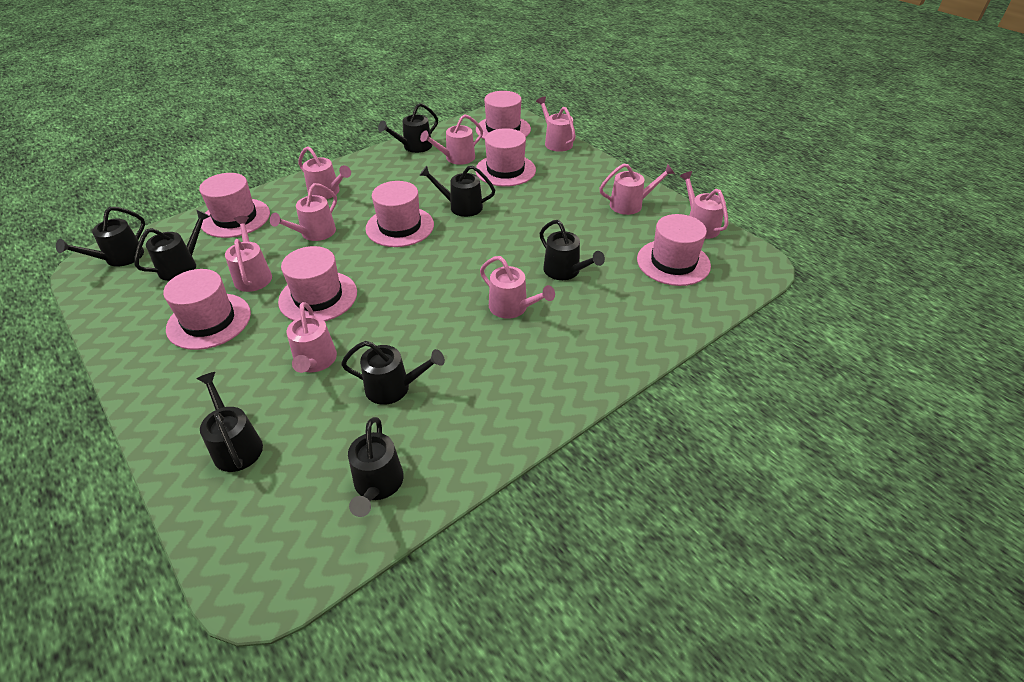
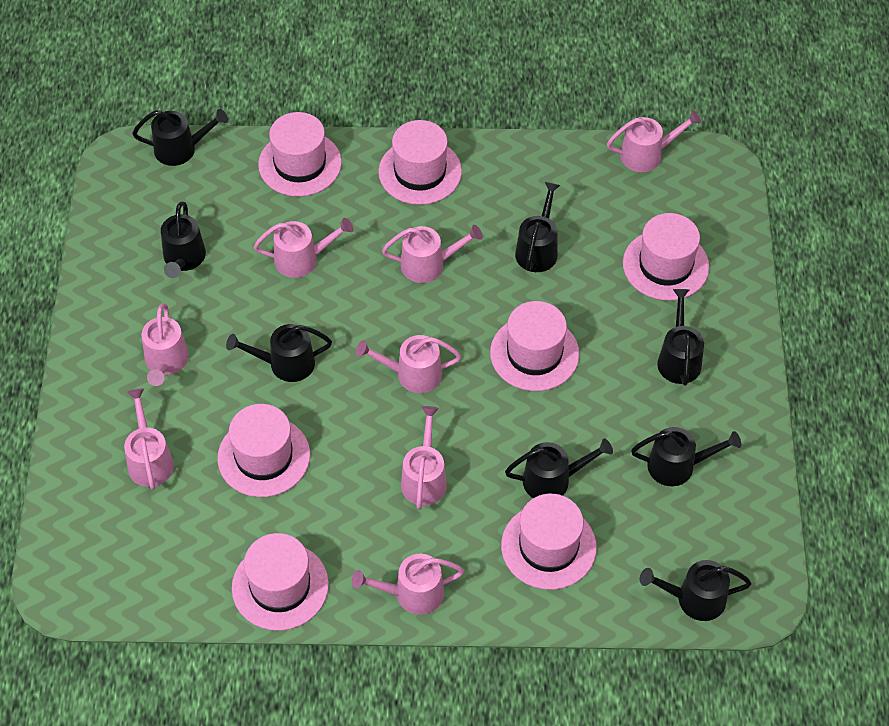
pink watering can: 9 -> 8

